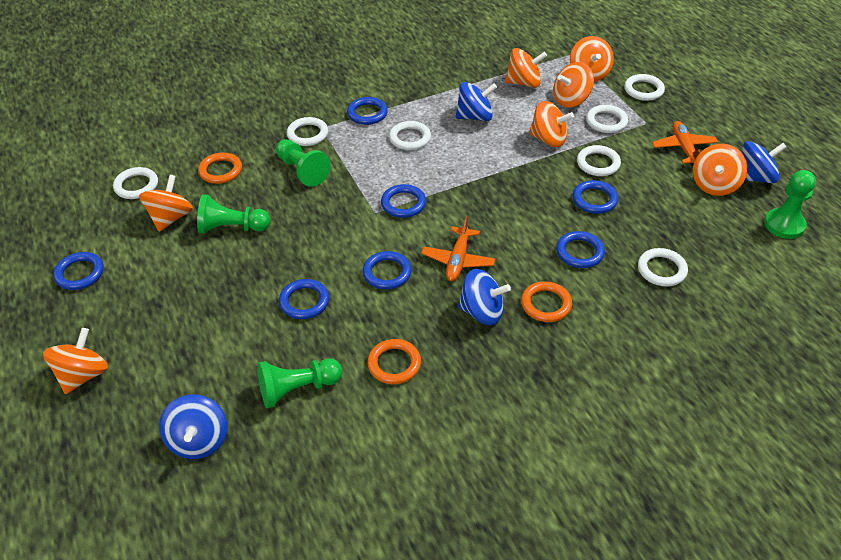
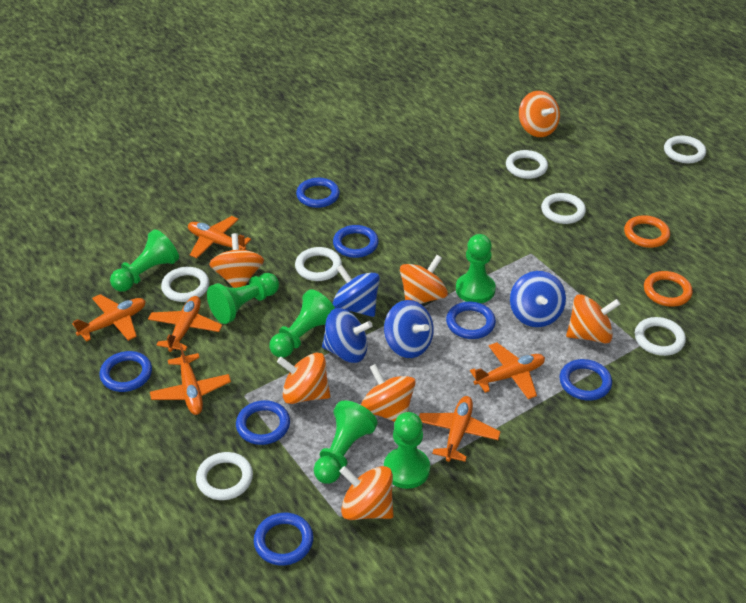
green pawn: 4 -> 6
orange plane: 2 -> 6
orange ring: 3 -> 2

